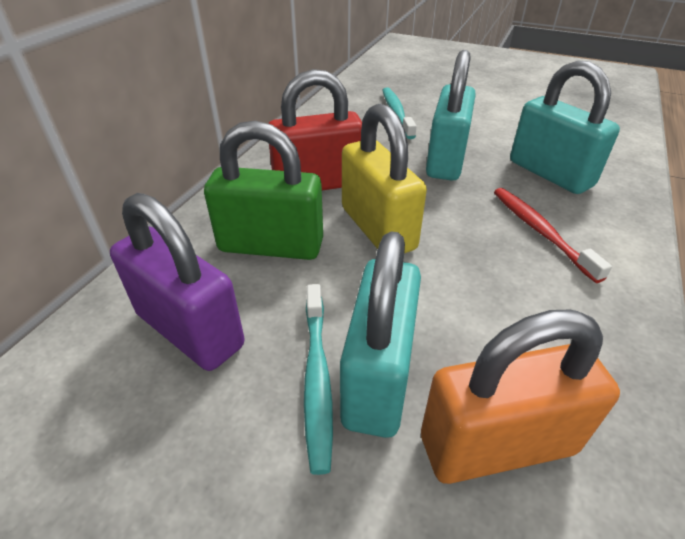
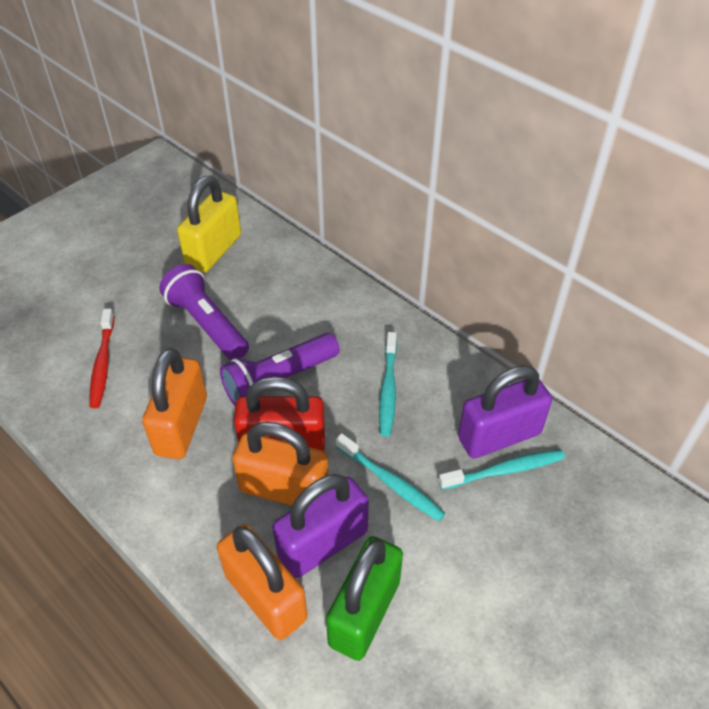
orange padlock: 1 -> 3
purple flashlight: 0 -> 2
purple padlock: 1 -> 2
turquoise padlock: 3 -> 0
turquoise toothbrush: 2 -> 3

